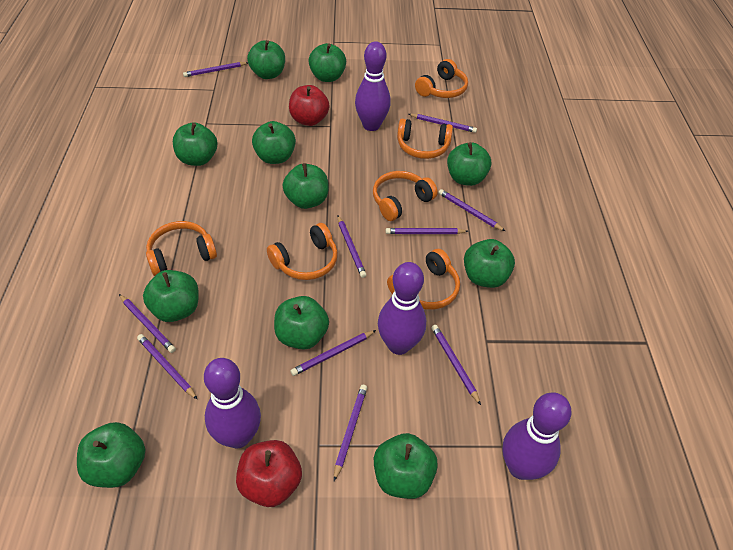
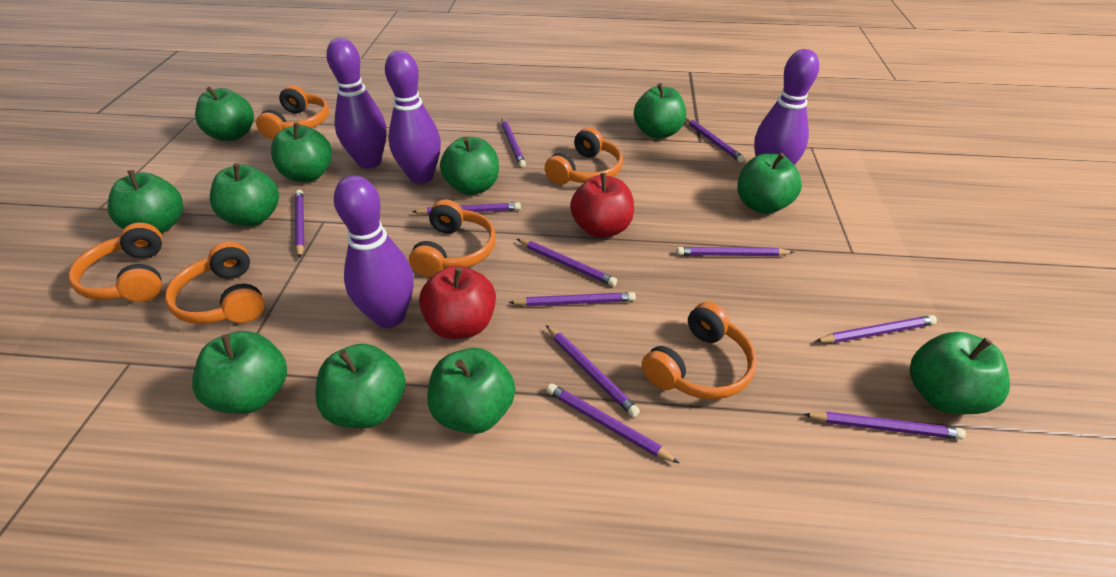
purple pencil: 10 -> 11

